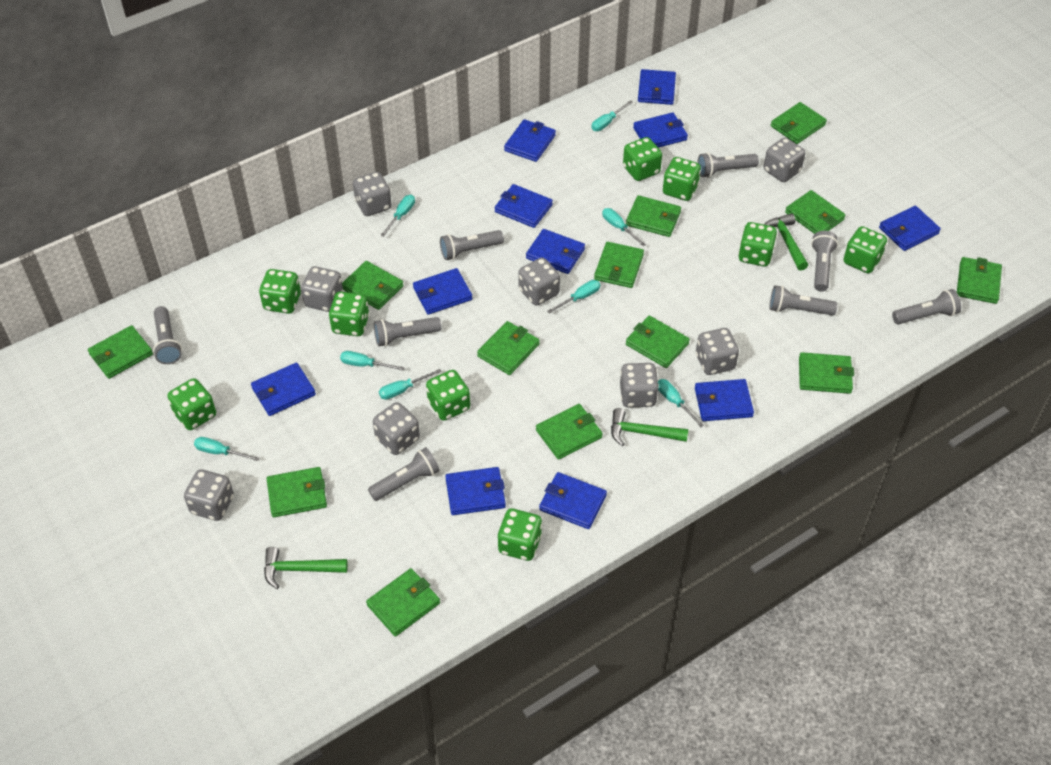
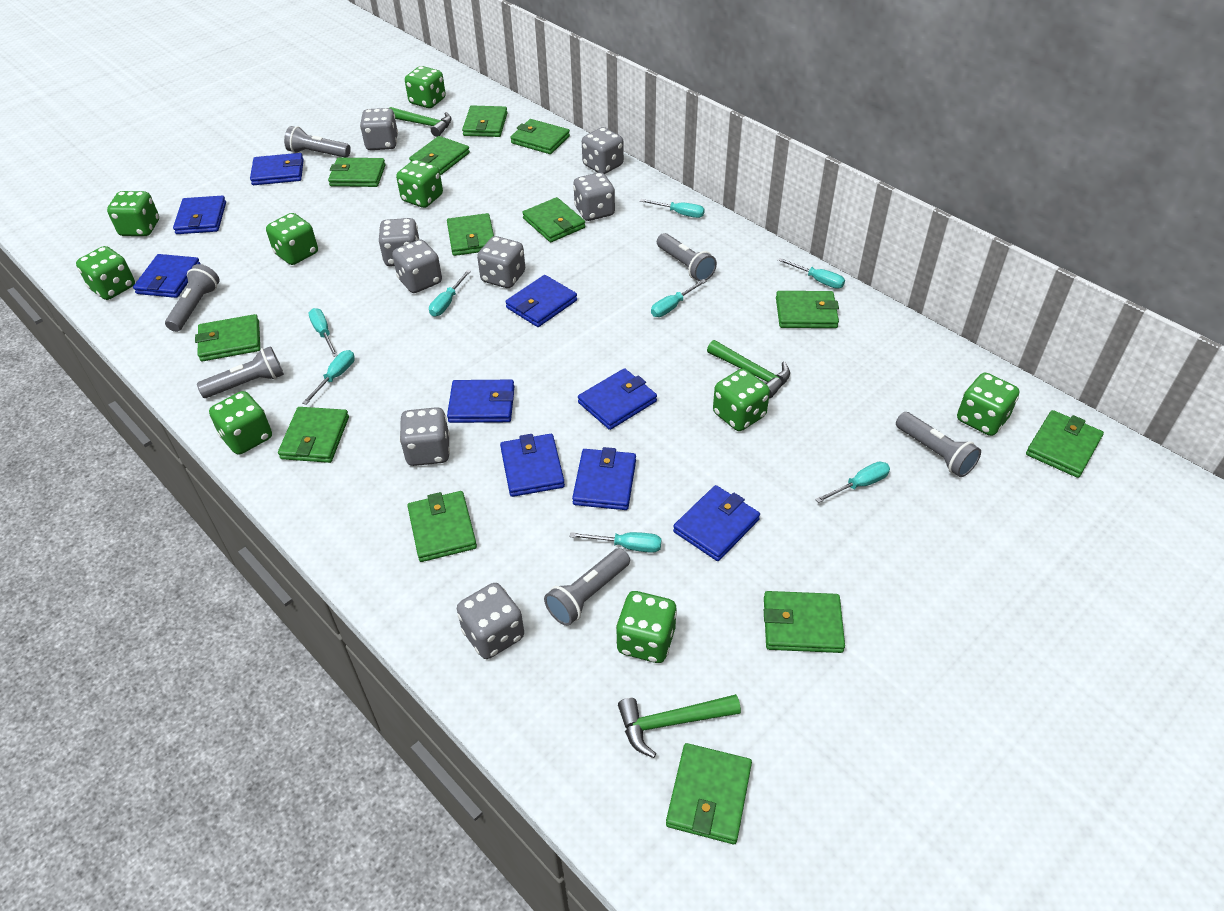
blue wallet: 11 -> 9
grey flashlight: 8 -> 6

